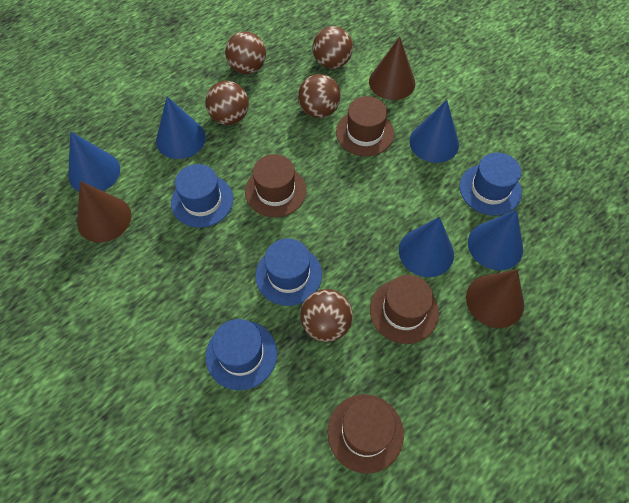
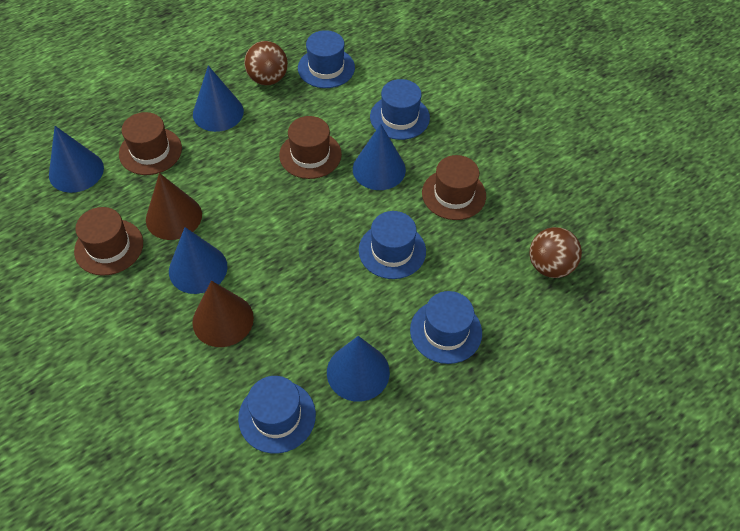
blue hat: 4 -> 5
brown ball: 5 -> 2
brown cone: 3 -> 2

